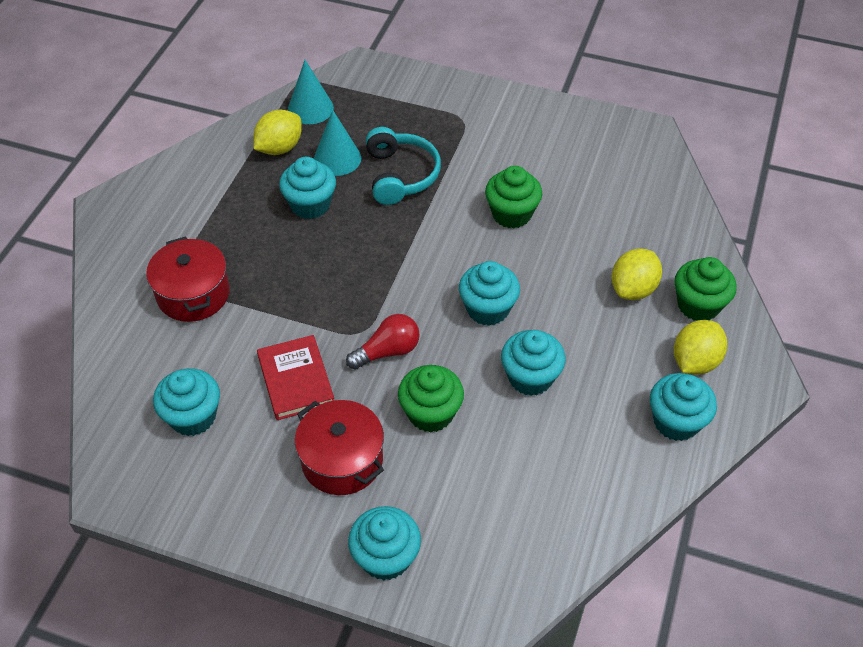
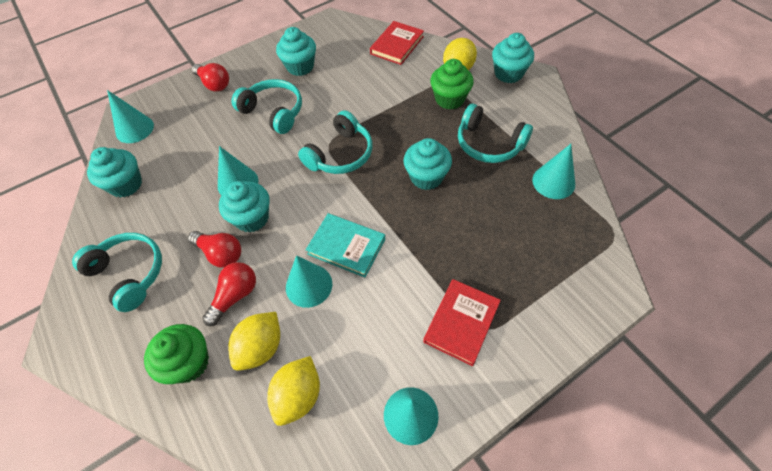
green cupcake: 3 -> 2
red book: 1 -> 2
red light bulb: 1 -> 3
red pot: 2 -> 0
turquoise book: 0 -> 1
turquoise cone: 2 -> 5
turquoise cupcake: 6 -> 5
turquoise headphones: 1 -> 4

